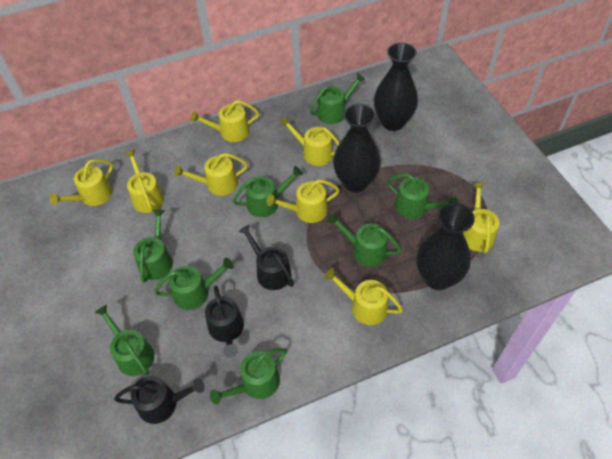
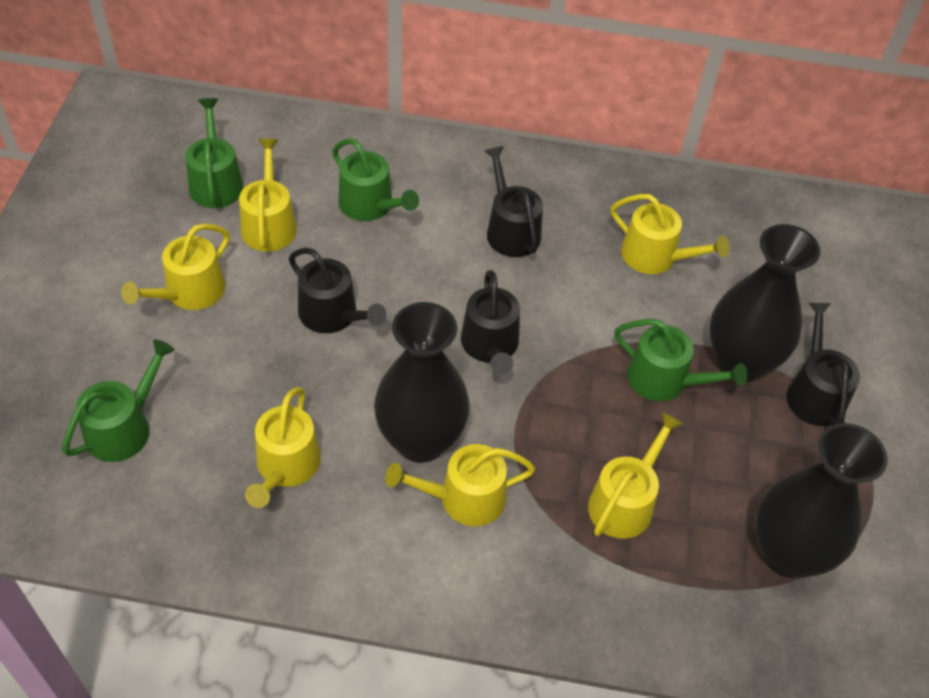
black watering can: 3 -> 4
green watering can: 8 -> 4
yellow watering can: 8 -> 6

